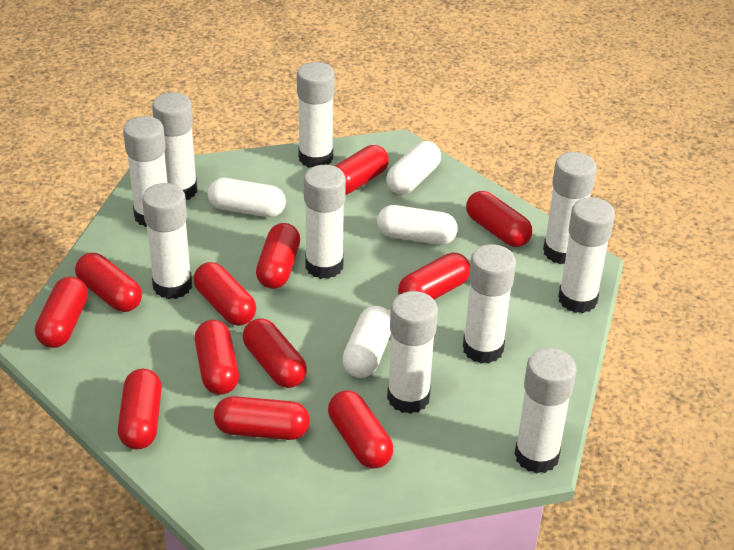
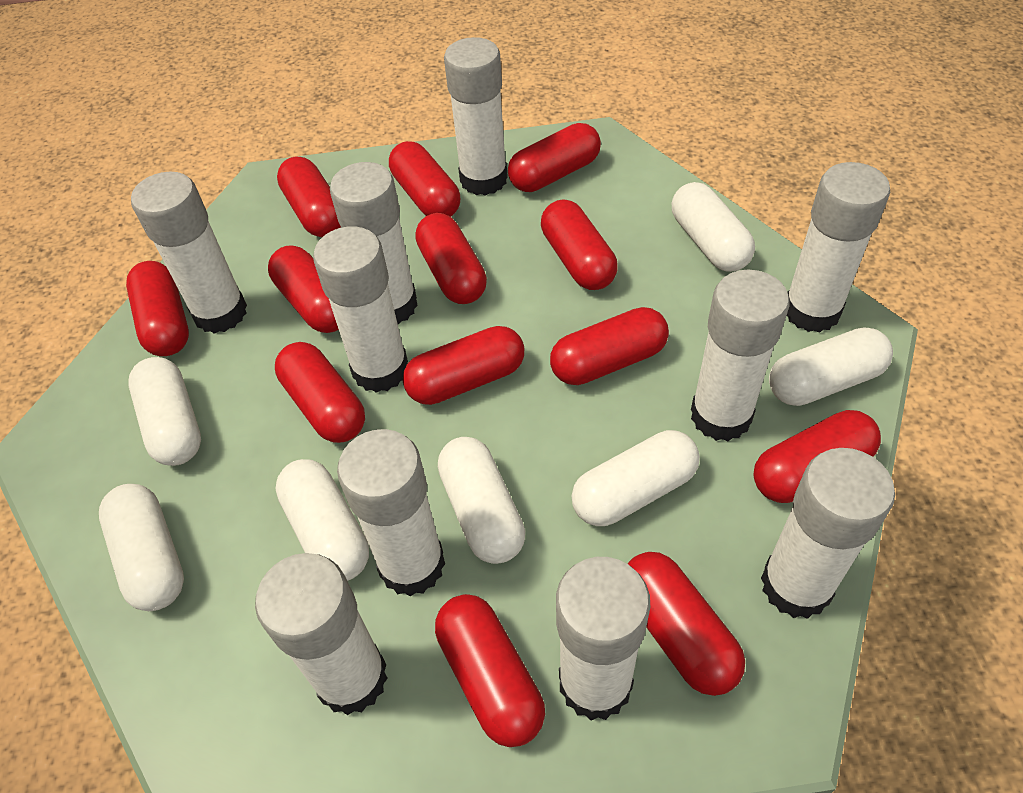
red capsule: 12 -> 13
white capsule: 4 -> 7

